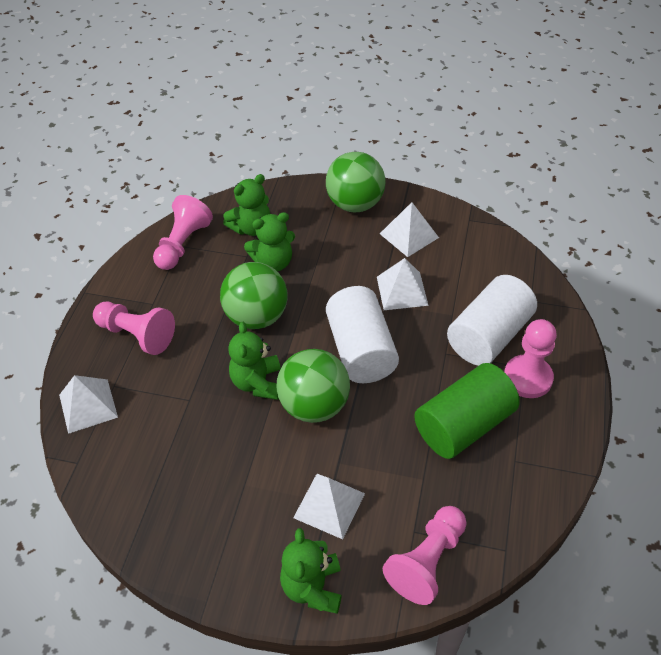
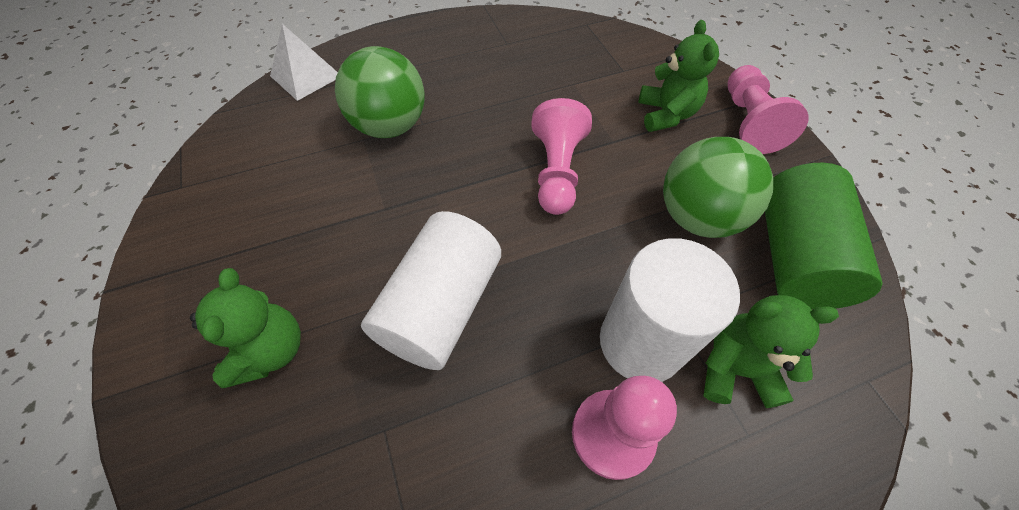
green ball: 3 -> 2
green teddy bear: 4 -> 3
pink pawn: 4 -> 3
white pyramid: 4 -> 1

